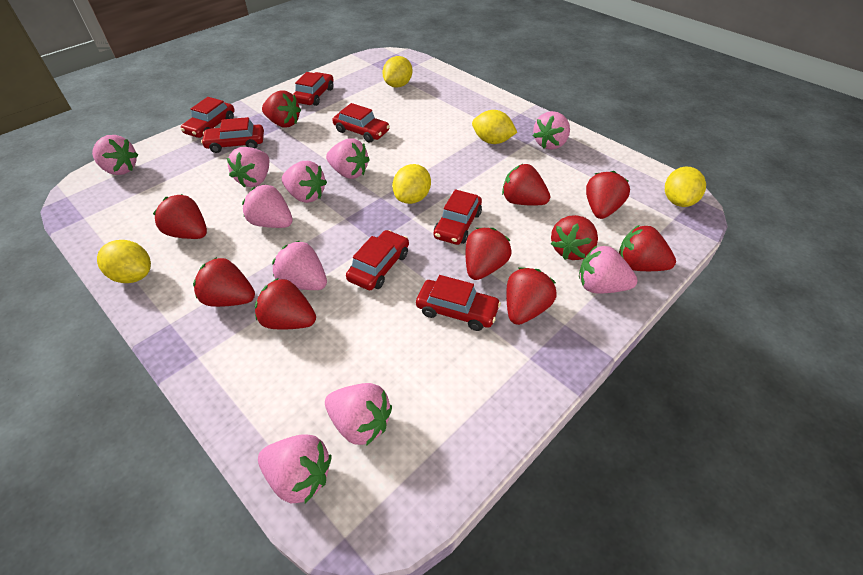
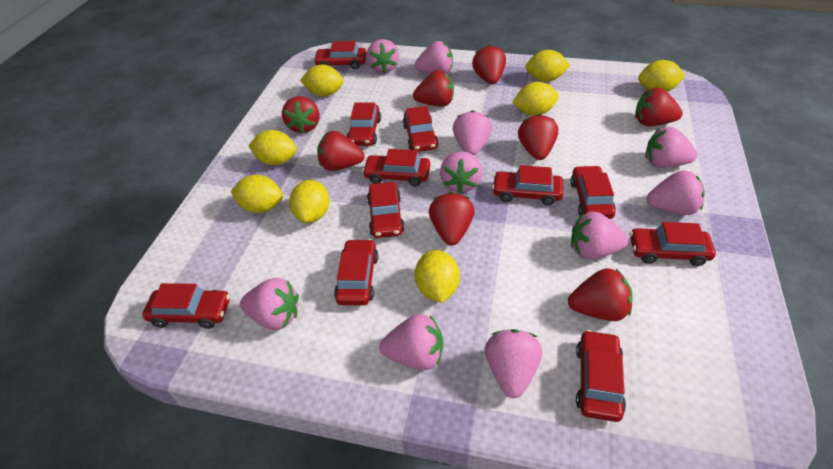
red car: 7 -> 11
red strawberry: 10 -> 8
yellow lemon: 5 -> 8

